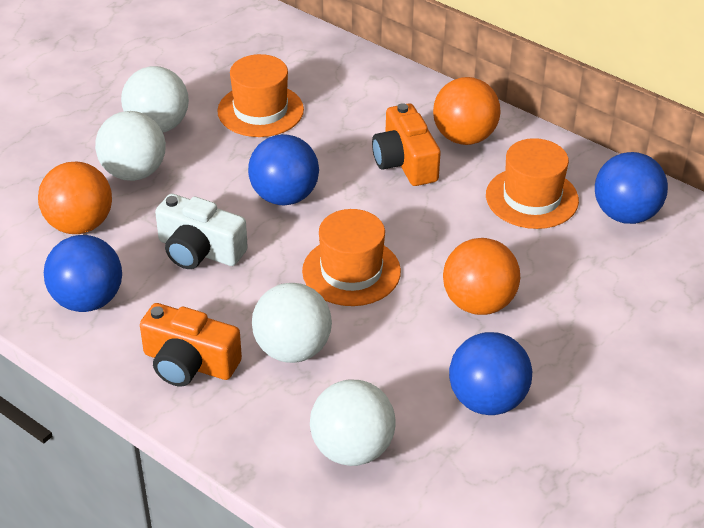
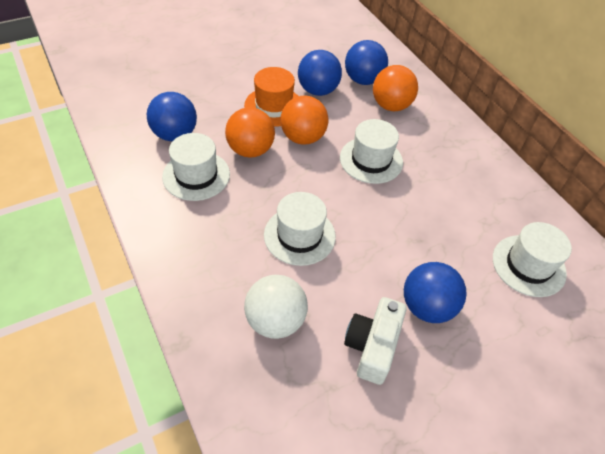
orange camera: 2 -> 0
orange hat: 3 -> 1
white ball: 4 -> 1
white hat: 0 -> 4

